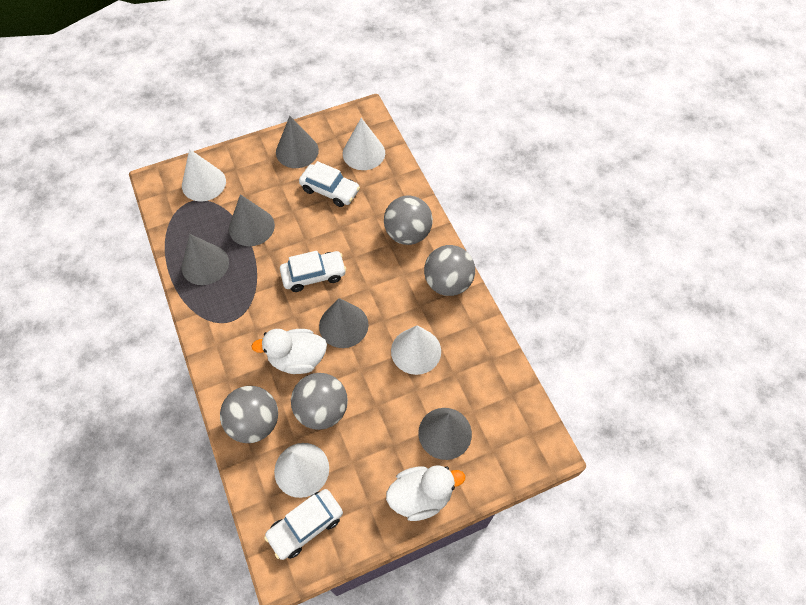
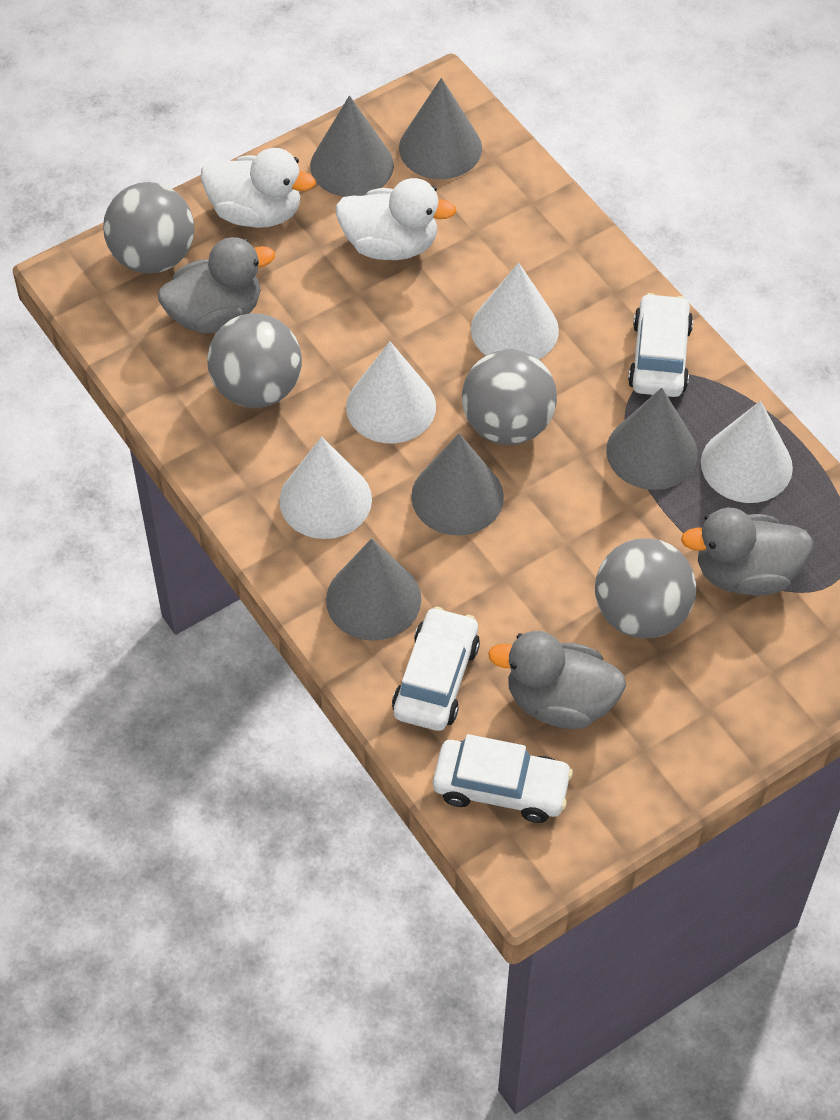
grey duck: 0 -> 3

